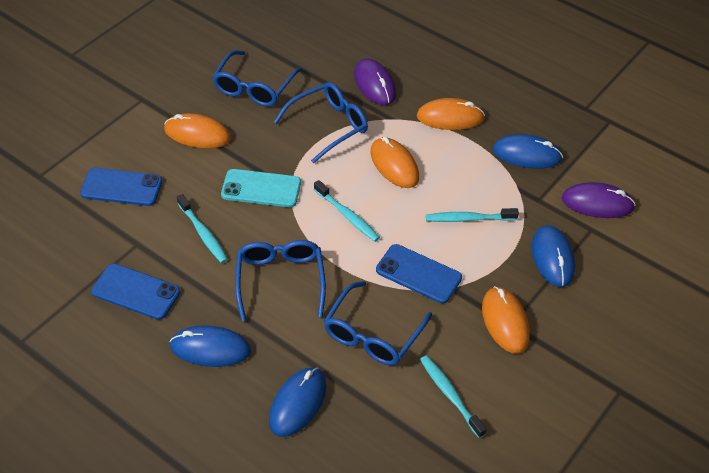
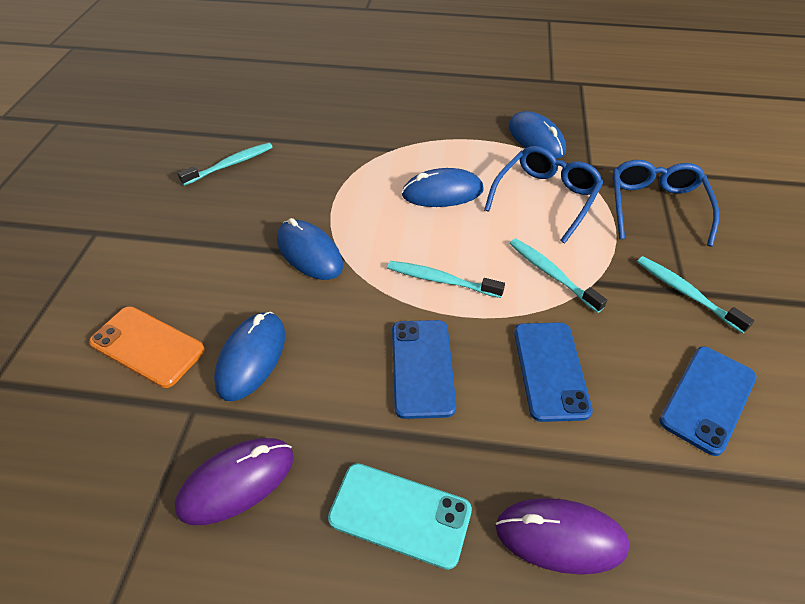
blue glasses: 4 -> 2
orange mouse: 4 -> 0
orange phone: 0 -> 1

